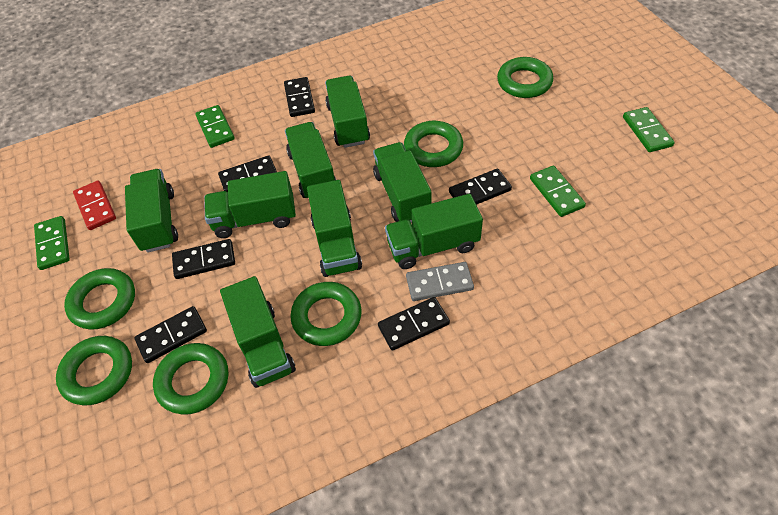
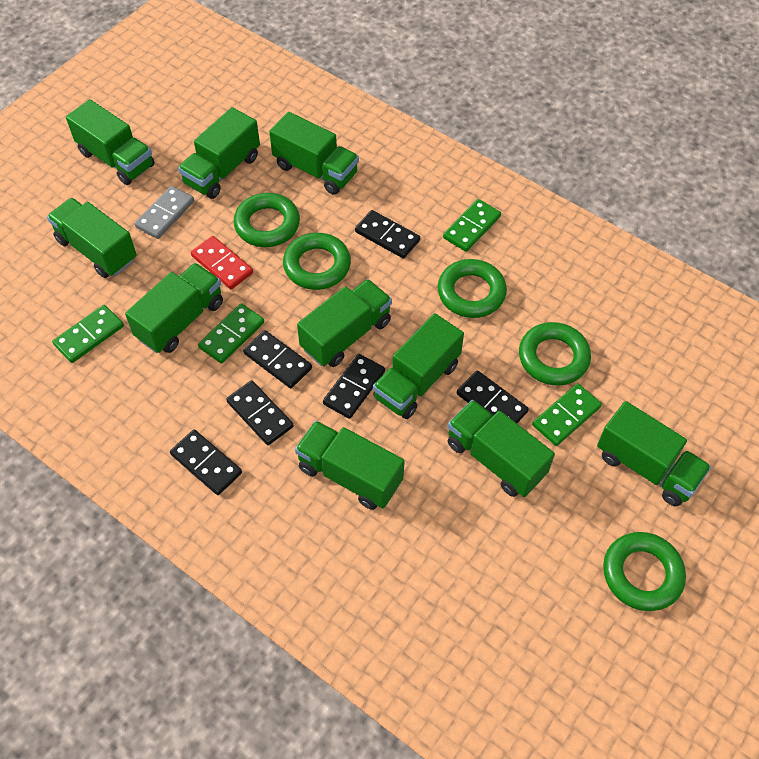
green ring: 6 -> 5
green truck: 8 -> 10

